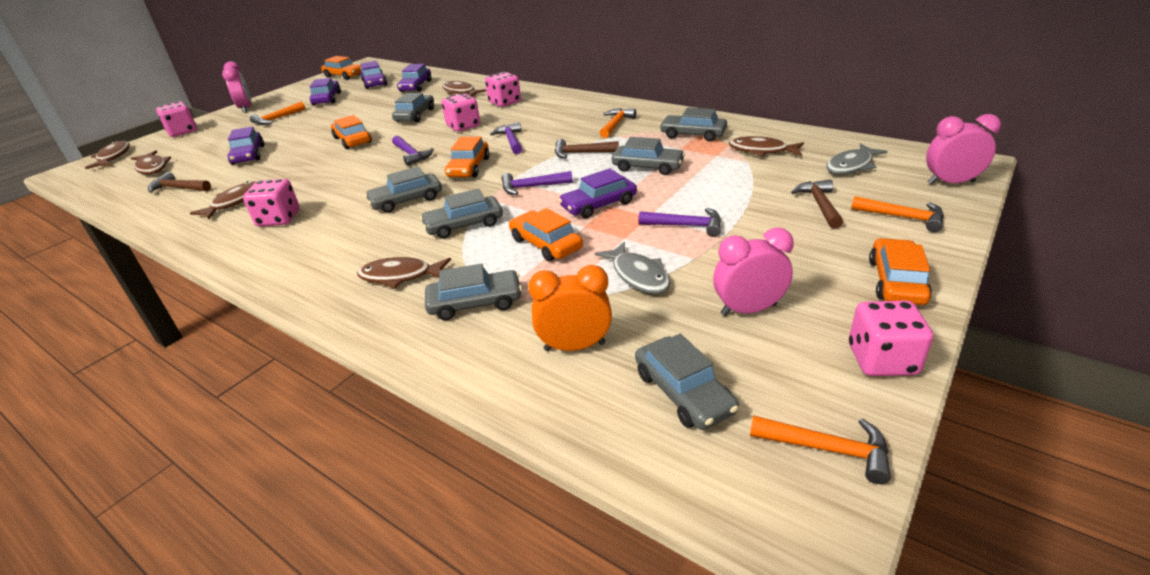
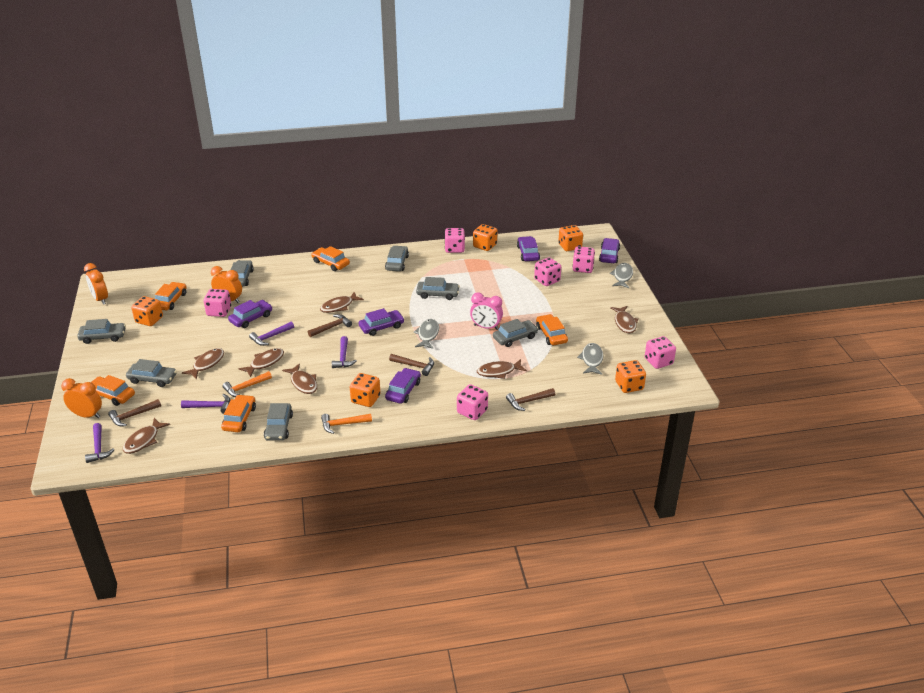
brown fish: 6 -> 7
brown hammer: 3 -> 4
grey fish: 2 -> 3
orange clock: 1 -> 3
orange dice: 0 -> 5
orange hammer: 4 -> 2
pink clock: 3 -> 1
pink dice: 5 -> 6

